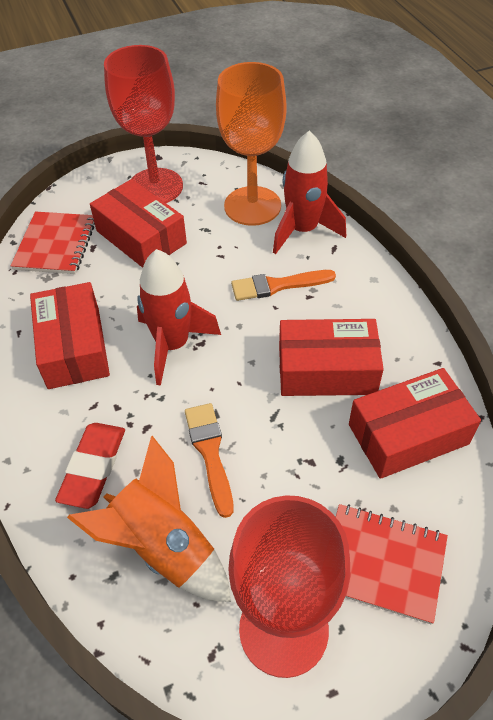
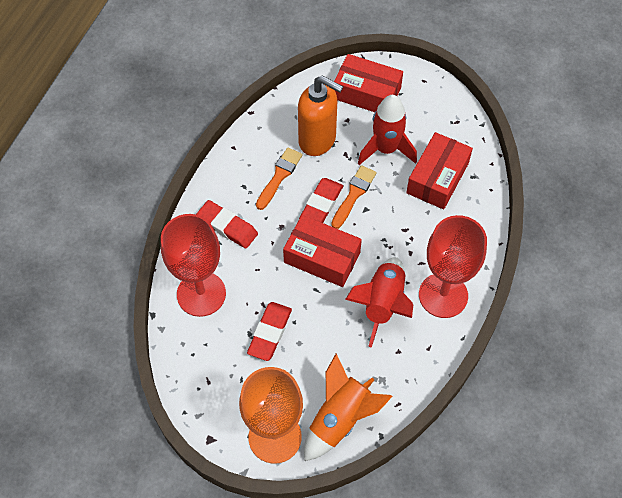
orange soap dispenser: 0 -> 1
red box: 4 -> 3
red eraser: 1 -> 3
red notebook: 2 -> 0

